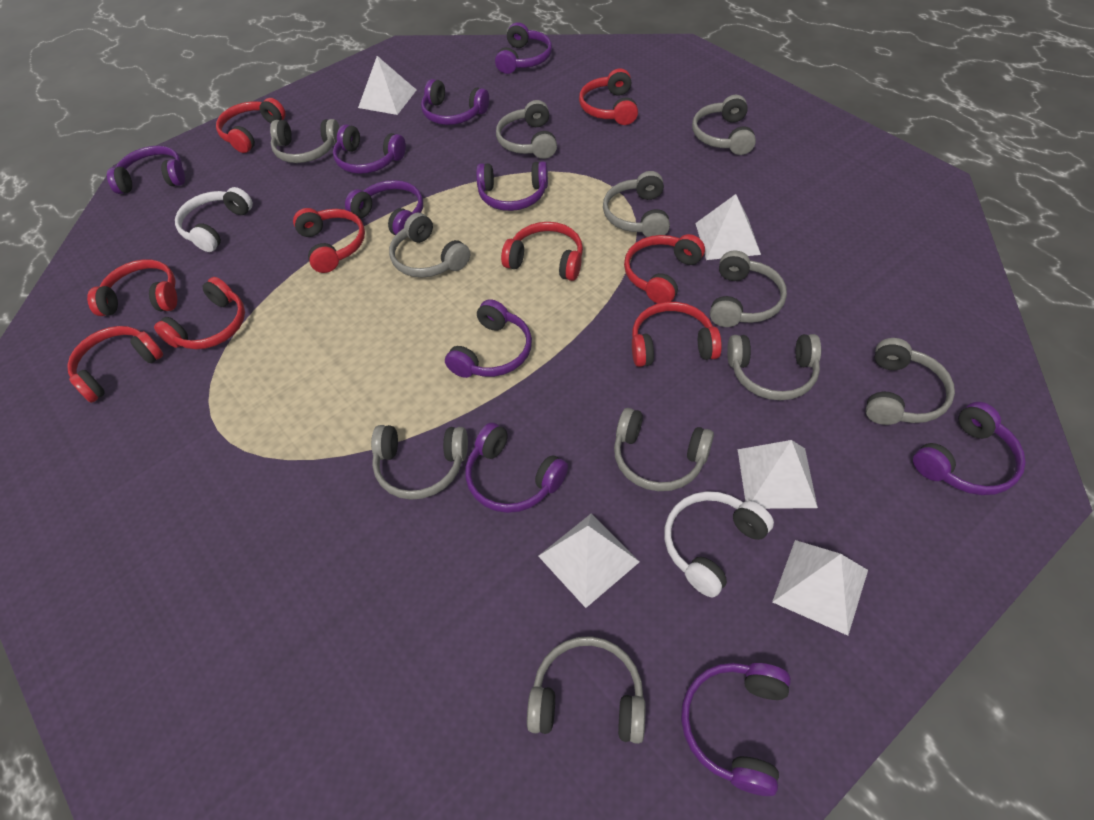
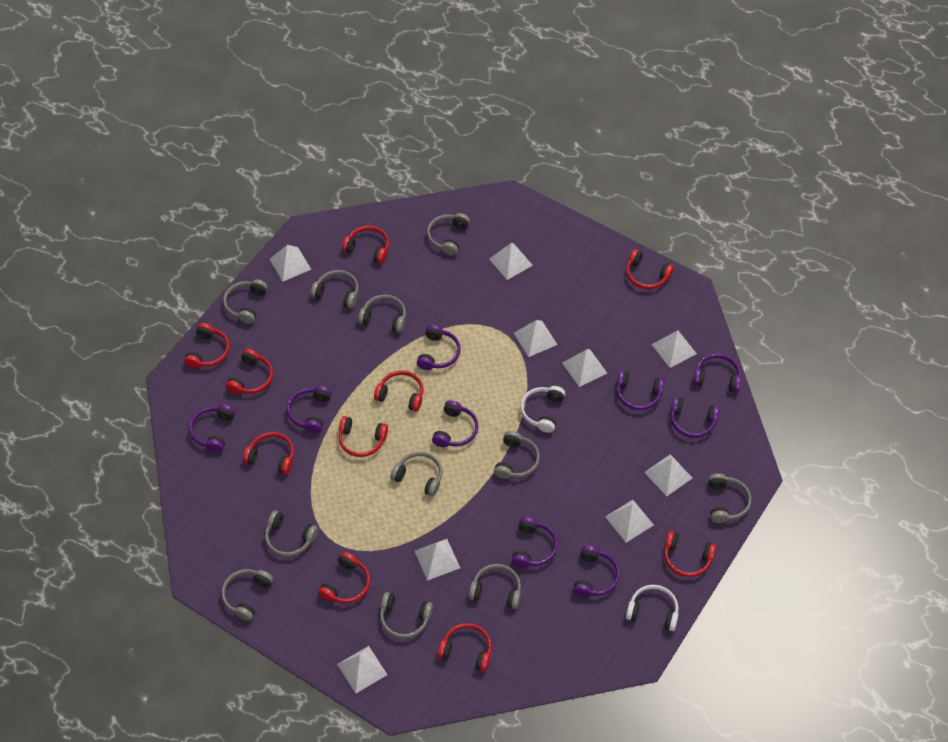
purple headphones: 10 -> 9
red headphones: 9 -> 10
white pyramid: 5 -> 9

